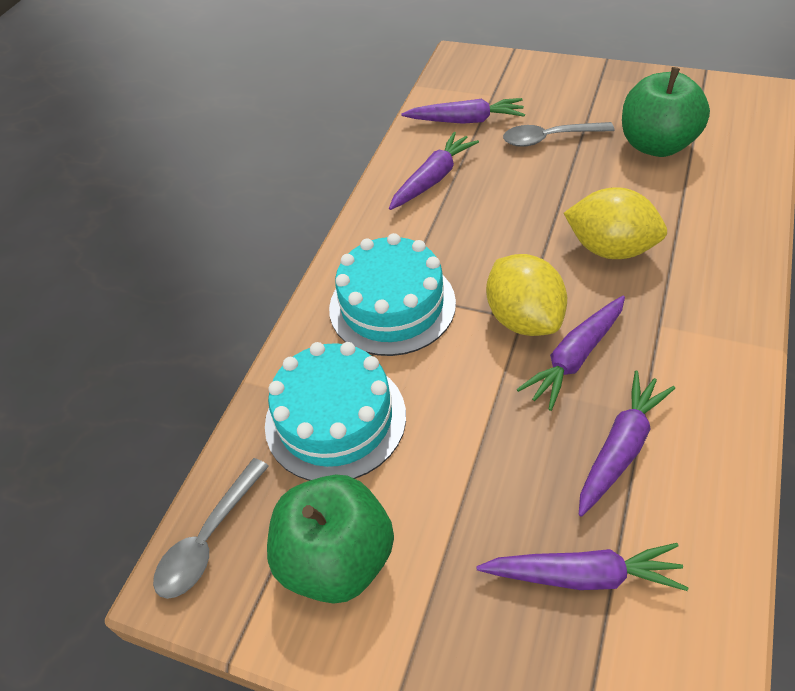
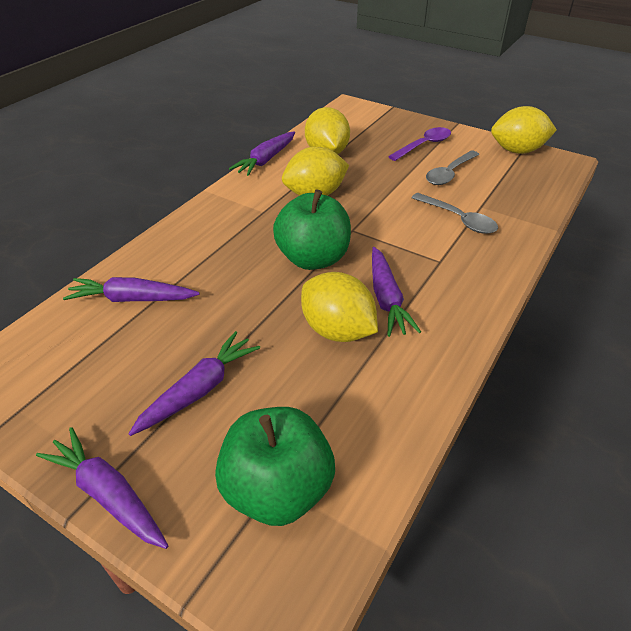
purple spoon: 0 -> 1
turquoise cake: 2 -> 0
yellow lemon: 2 -> 4

